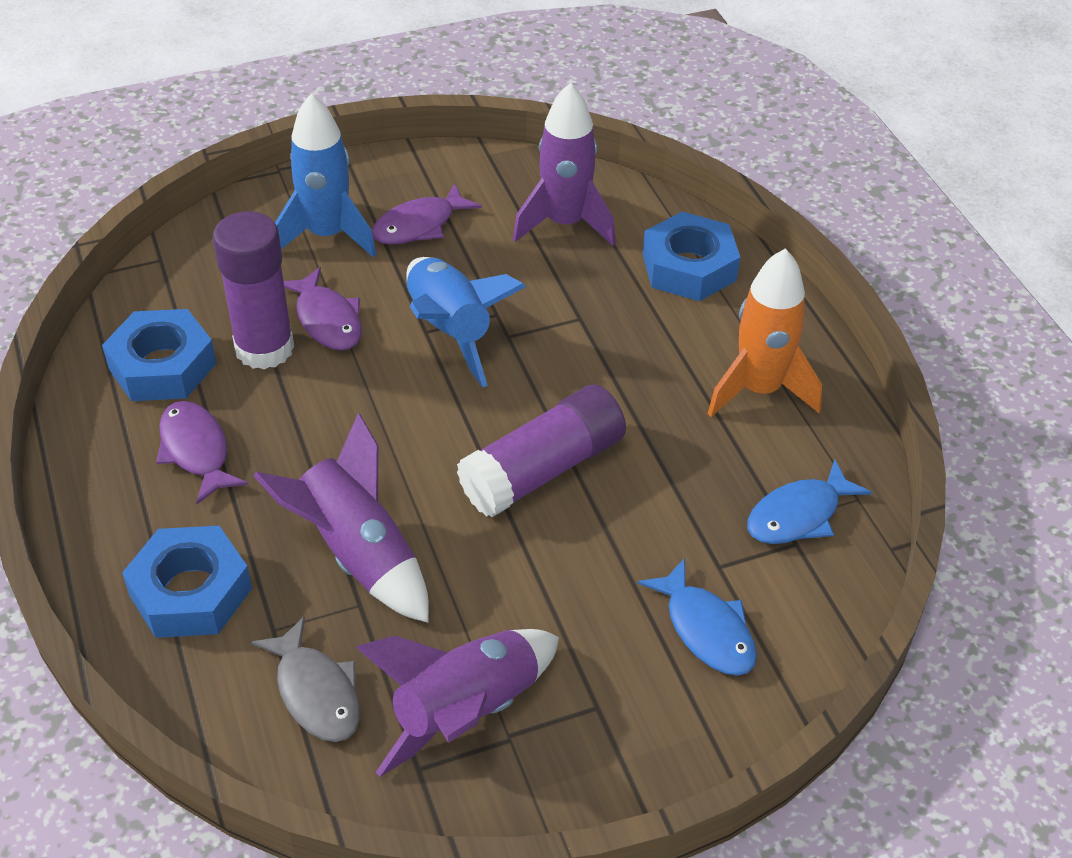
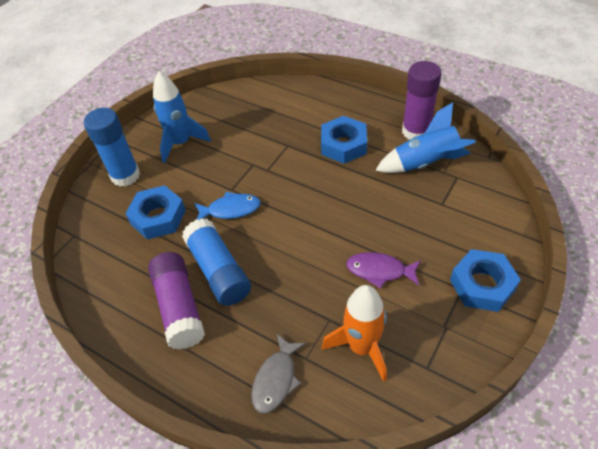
blue fish: 2 -> 1
blue glue stick: 0 -> 2
purple fish: 3 -> 1
purple rocket: 3 -> 0

